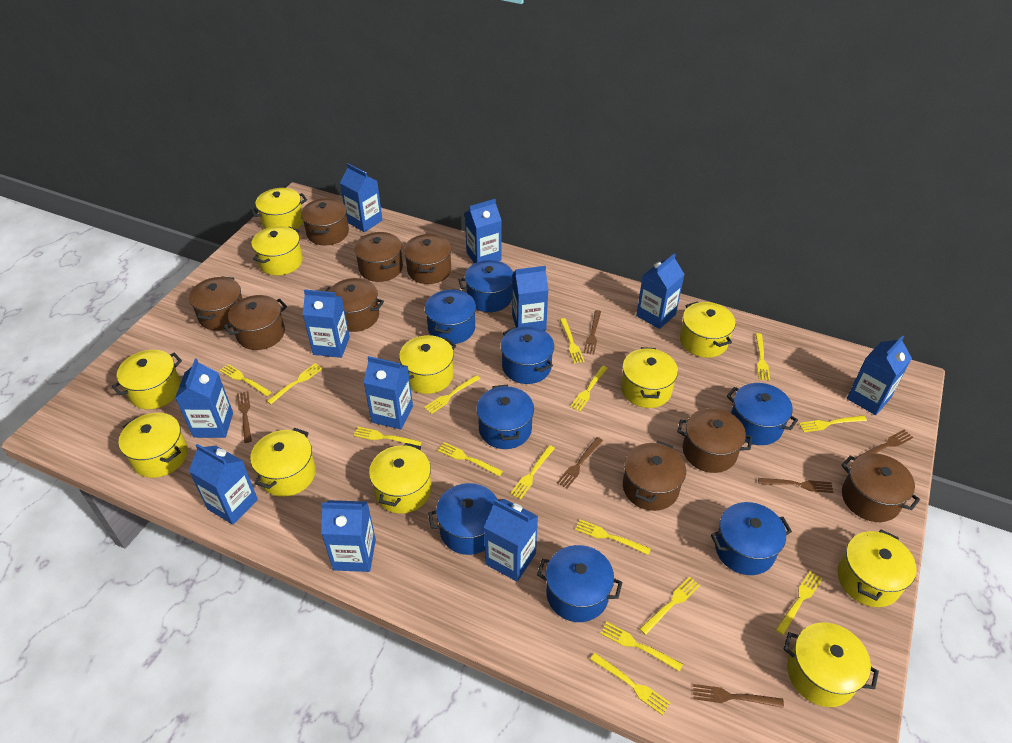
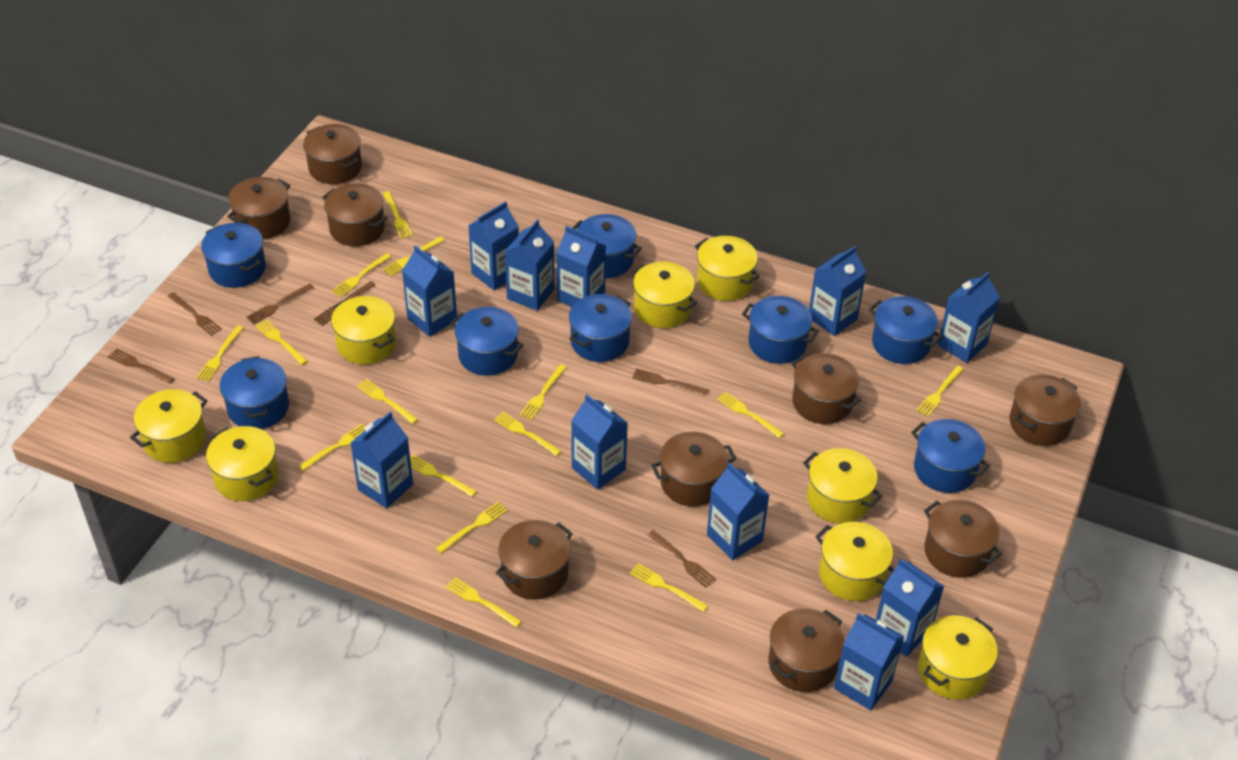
yellow pot: 11 -> 8

